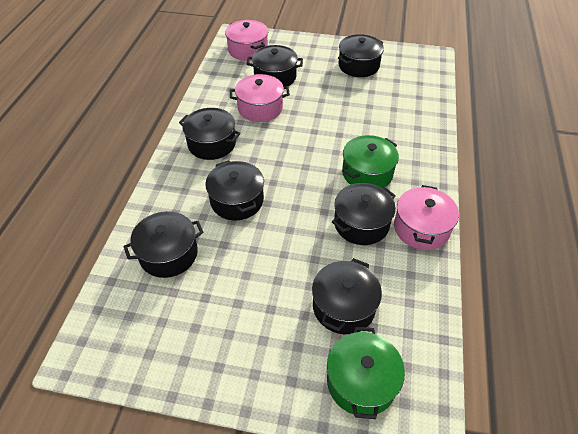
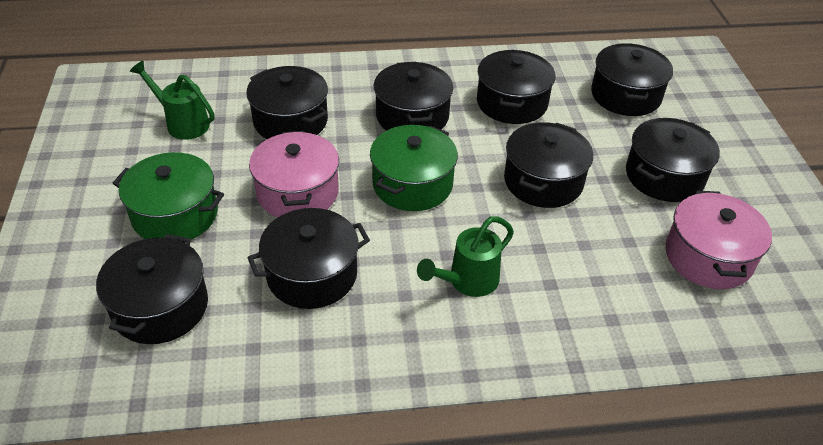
black pot: 7 -> 8
green watering can: 0 -> 2
pink pot: 3 -> 2

